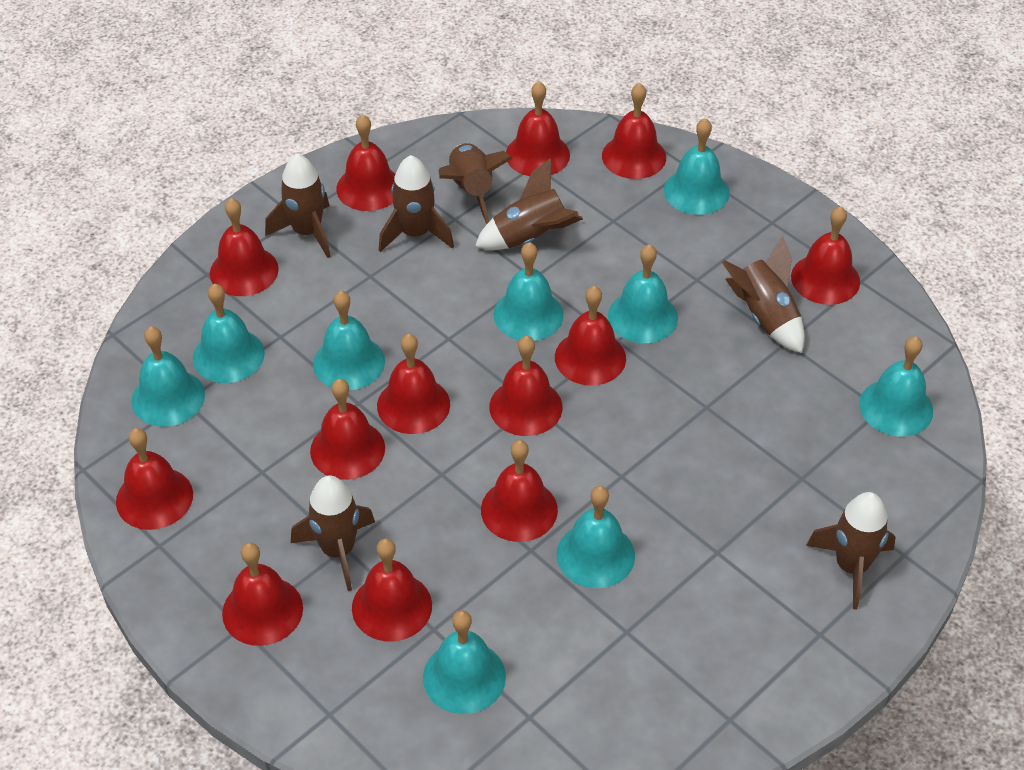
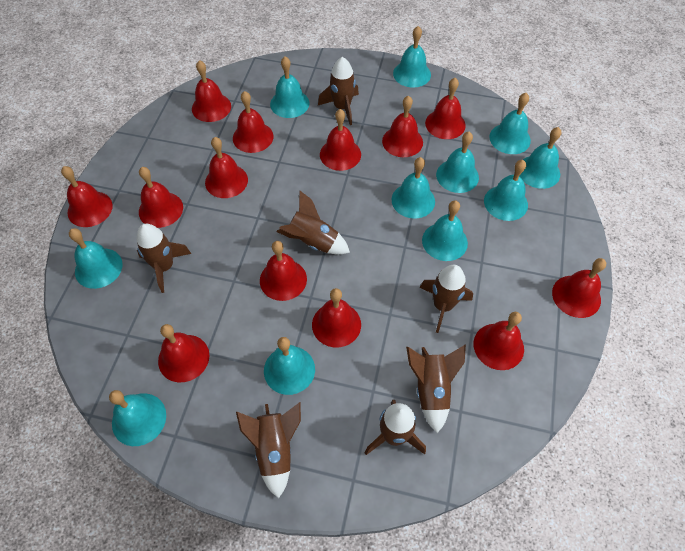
turquoise bell: 9 -> 11

